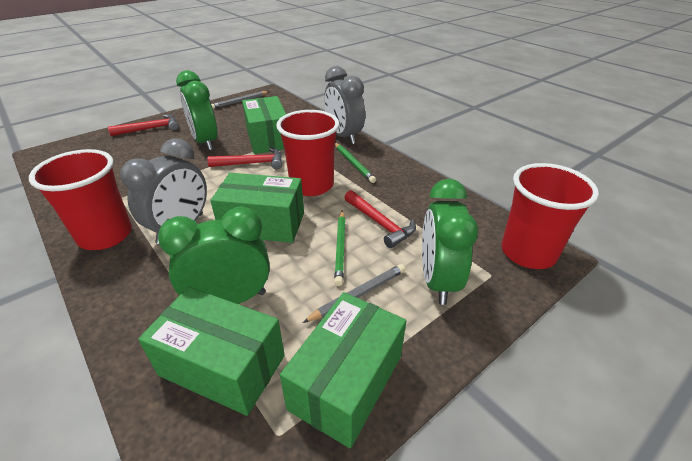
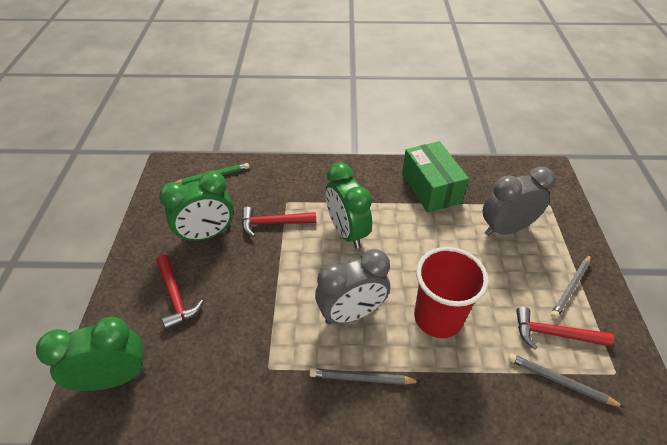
green box: 4 -> 1
green pencil: 2 -> 1
grey pencil: 2 -> 3
red cup: 3 -> 1

